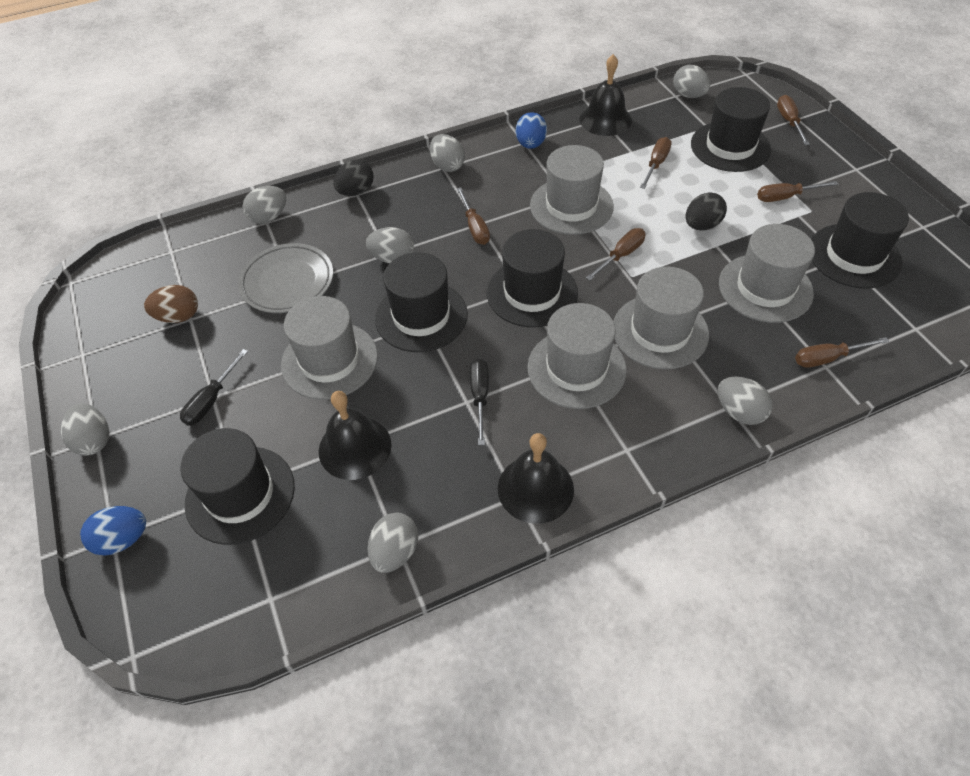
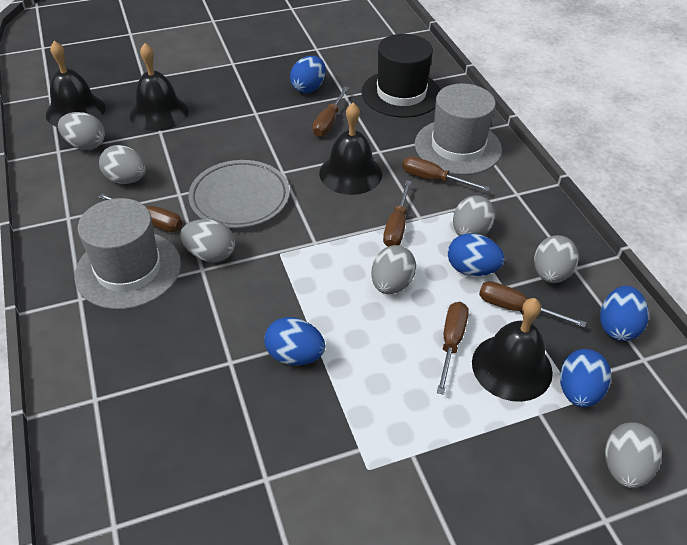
black bell: 3 -> 4
black egg: 2 -> 0
black hat: 5 -> 1
black screwdriver: 2 -> 0
blue egg: 2 -> 5
brown egg: 1 -> 0
grey hat: 5 -> 2

